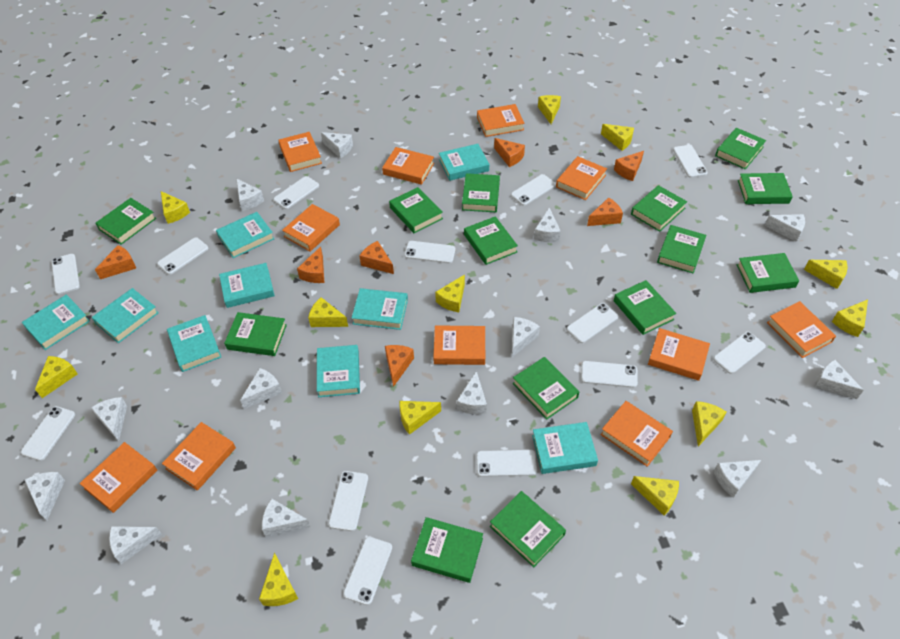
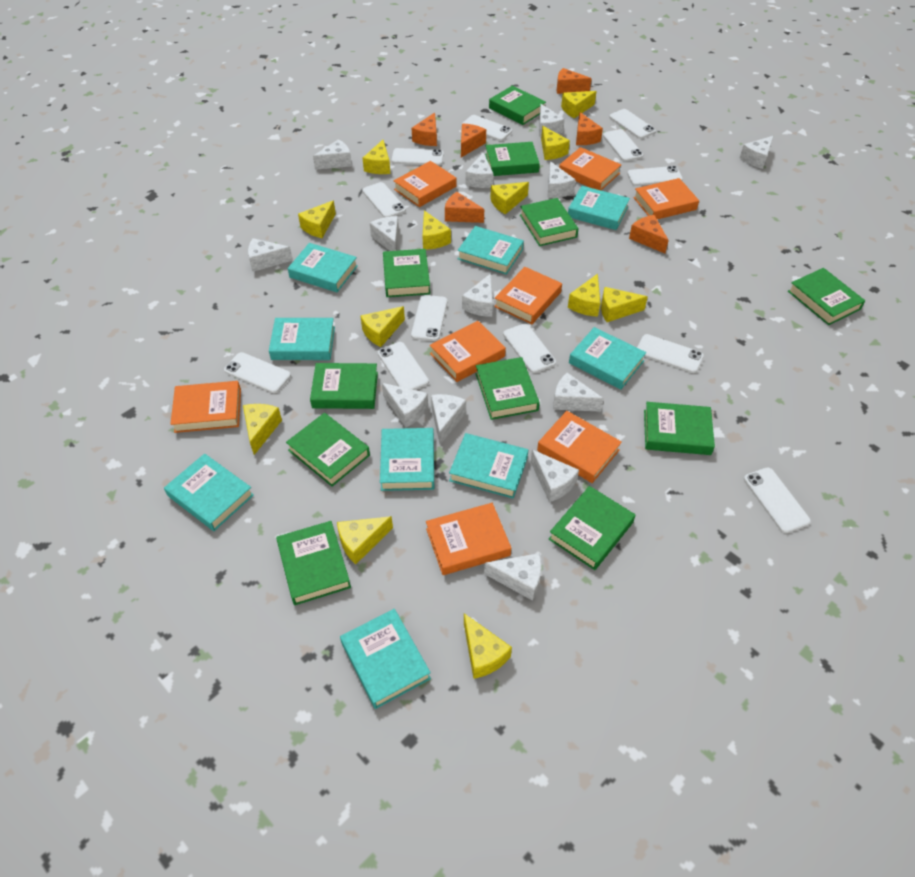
green book: 14 -> 11
orange book: 11 -> 8
orange cheese: 7 -> 6
white phone: 13 -> 12

